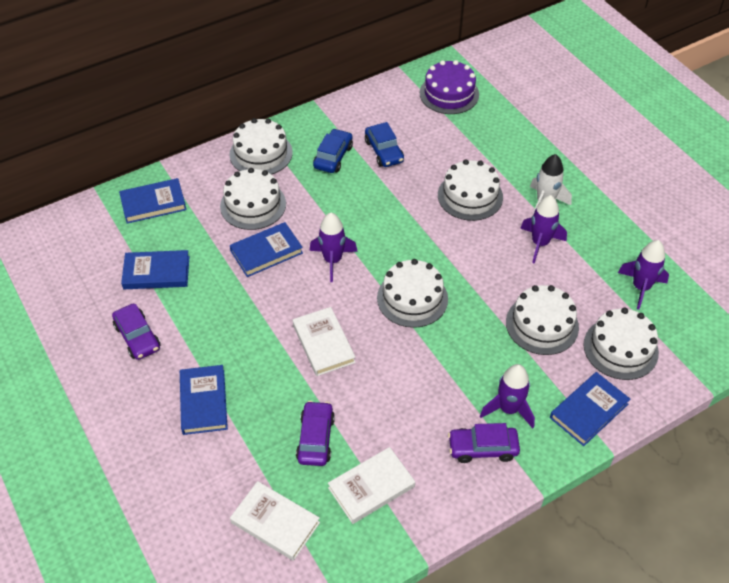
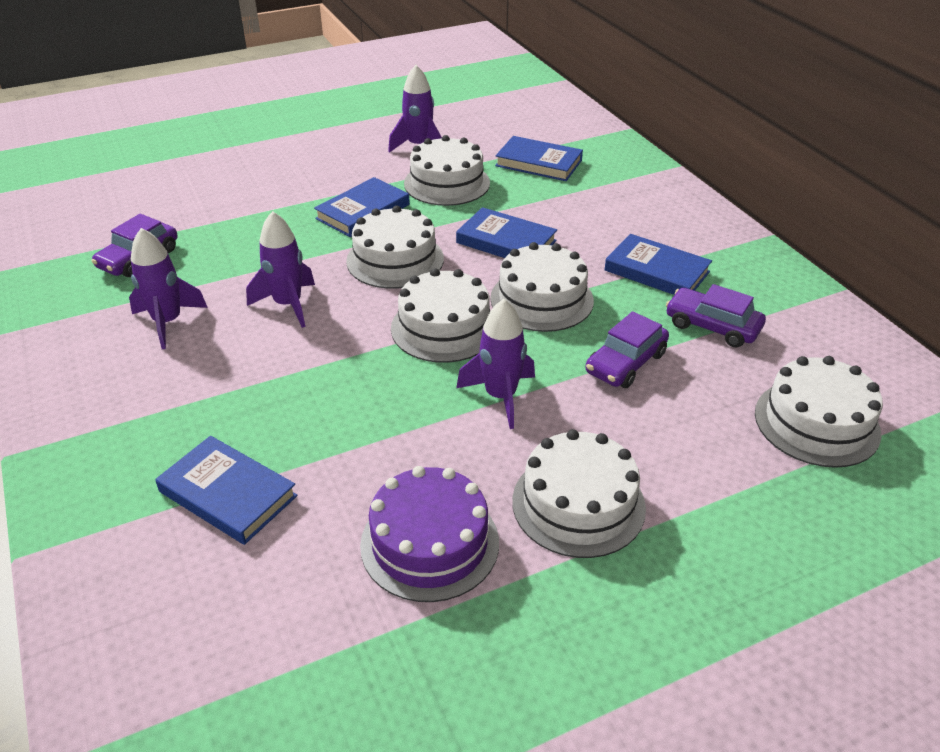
blue car: 2 -> 0
white book: 3 -> 0
white rocket: 1 -> 0

